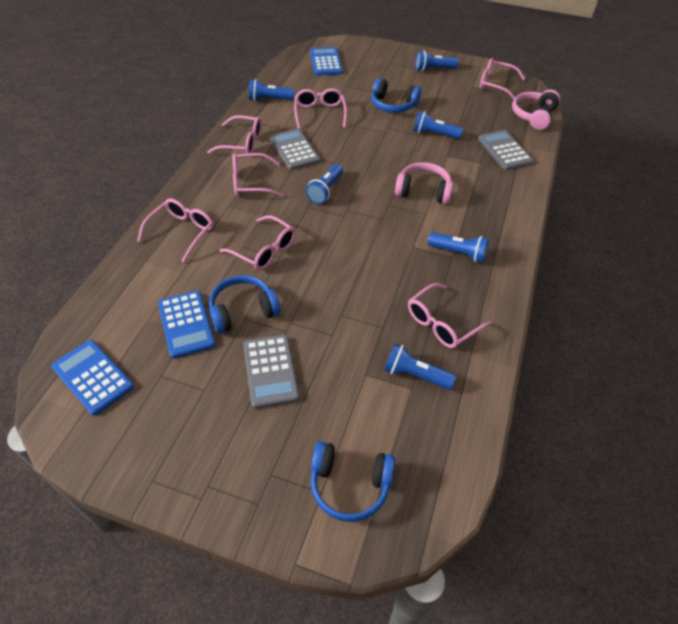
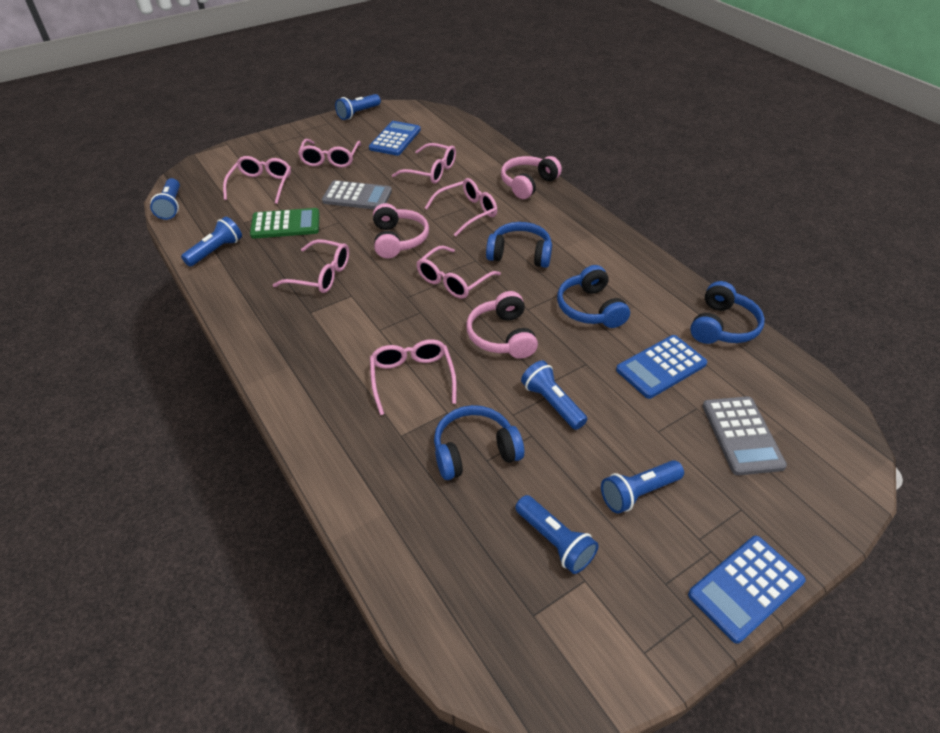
blue headphones: 3 -> 4
green calculator: 0 -> 1
grey calculator: 3 -> 2
pink headphones: 2 -> 3

